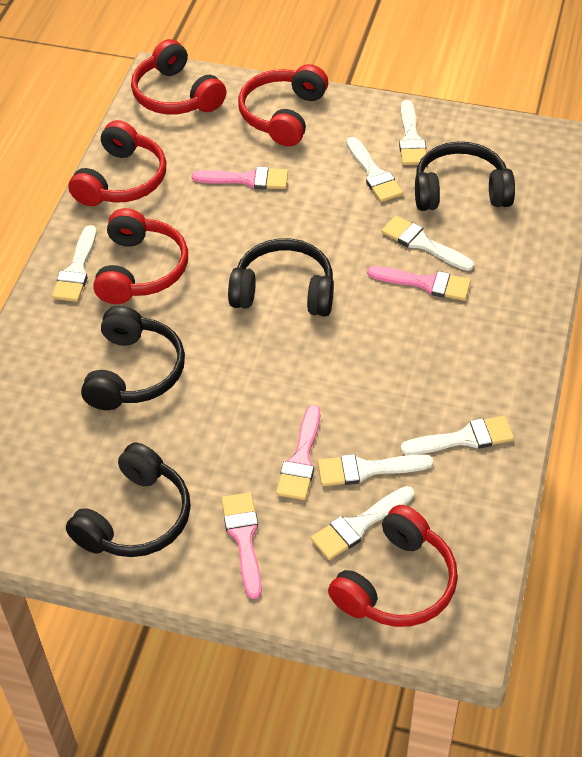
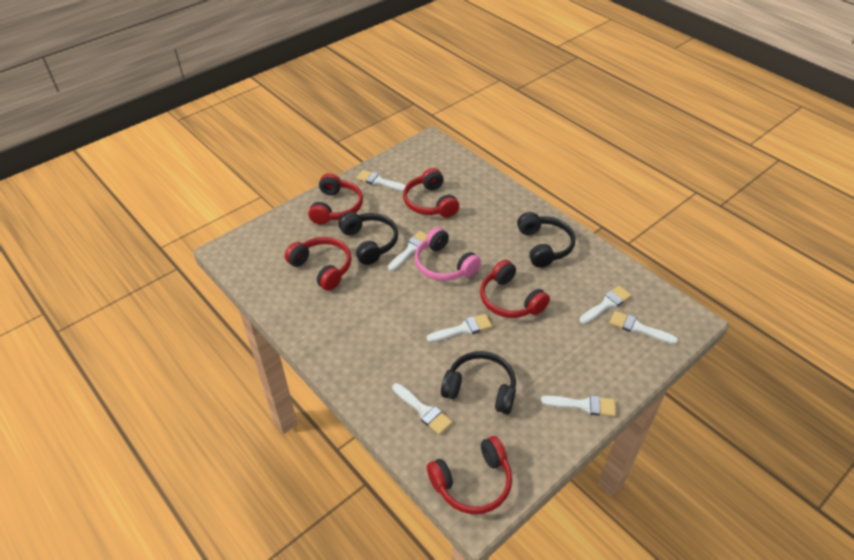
black headphones: 4 -> 3
pink brush: 4 -> 0
pink headphones: 0 -> 1

